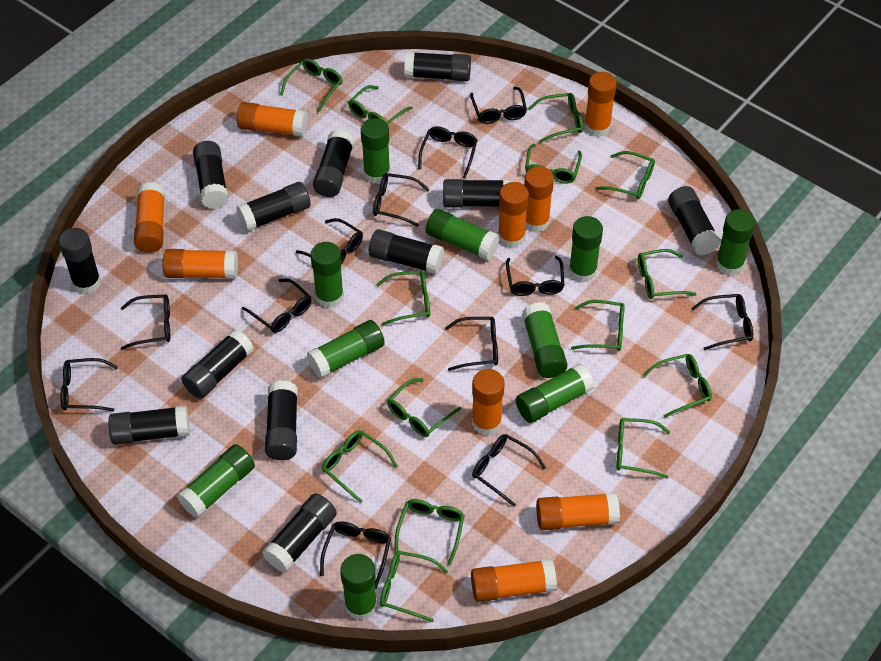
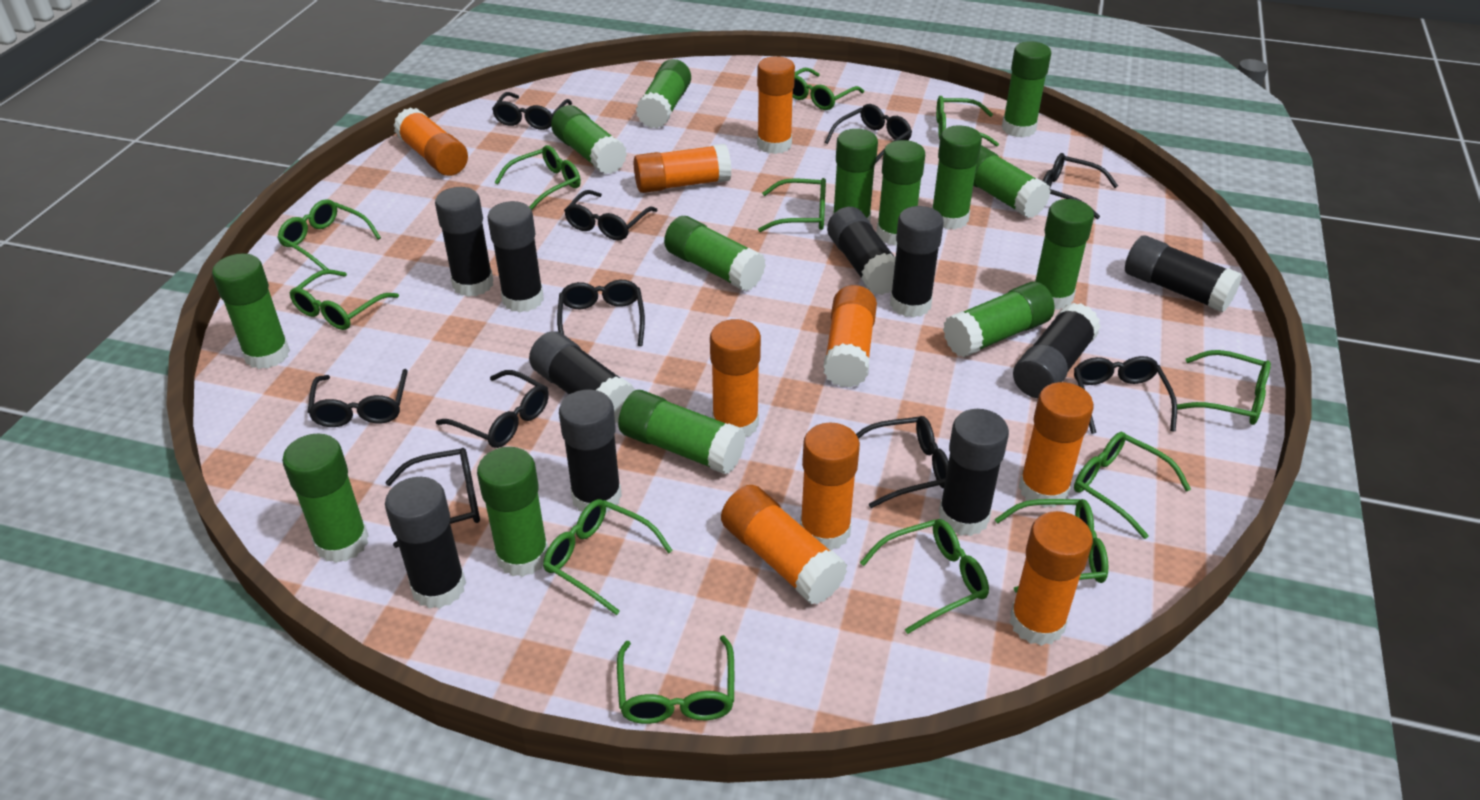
black glasses: 12 -> 10
black glue stick: 12 -> 10
green glasses: 14 -> 12
green glue stick: 10 -> 14

